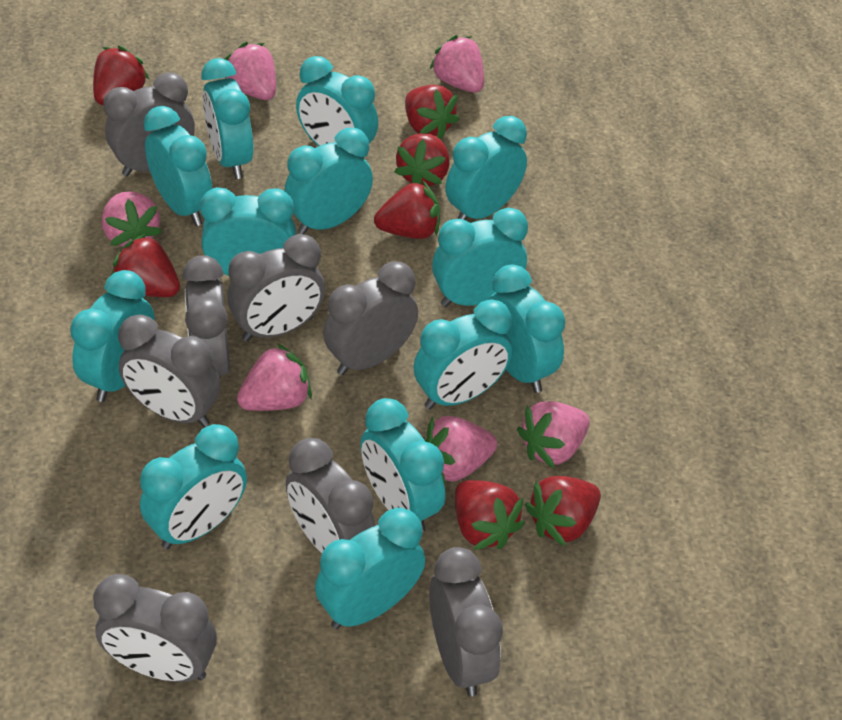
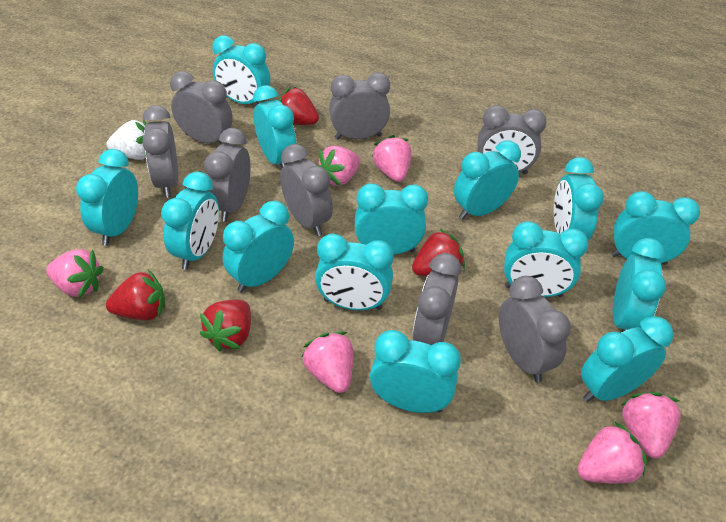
red strawberry: 7 -> 4
turquoise clock: 13 -> 14
white strawberry: 0 -> 1

